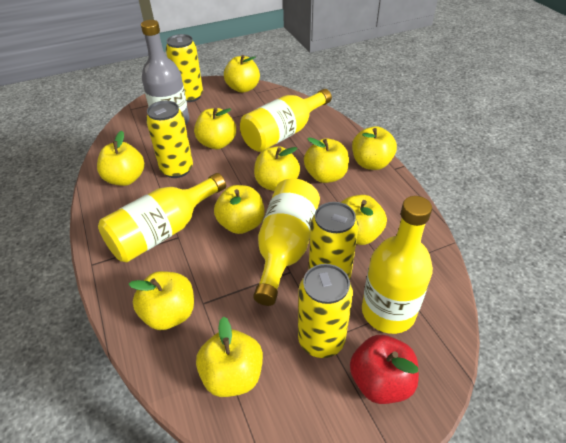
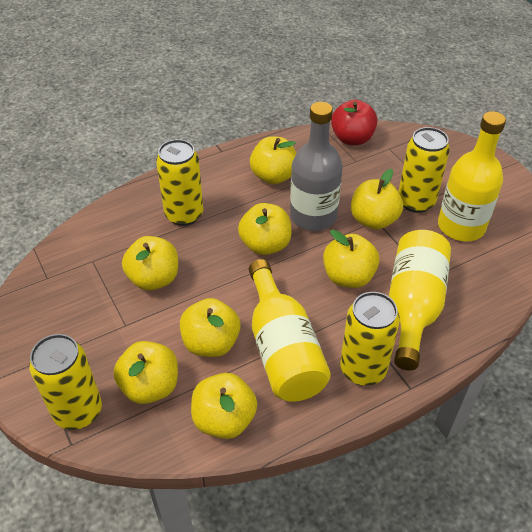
yellow apple: 10 -> 8
yellow bottle: 4 -> 3

